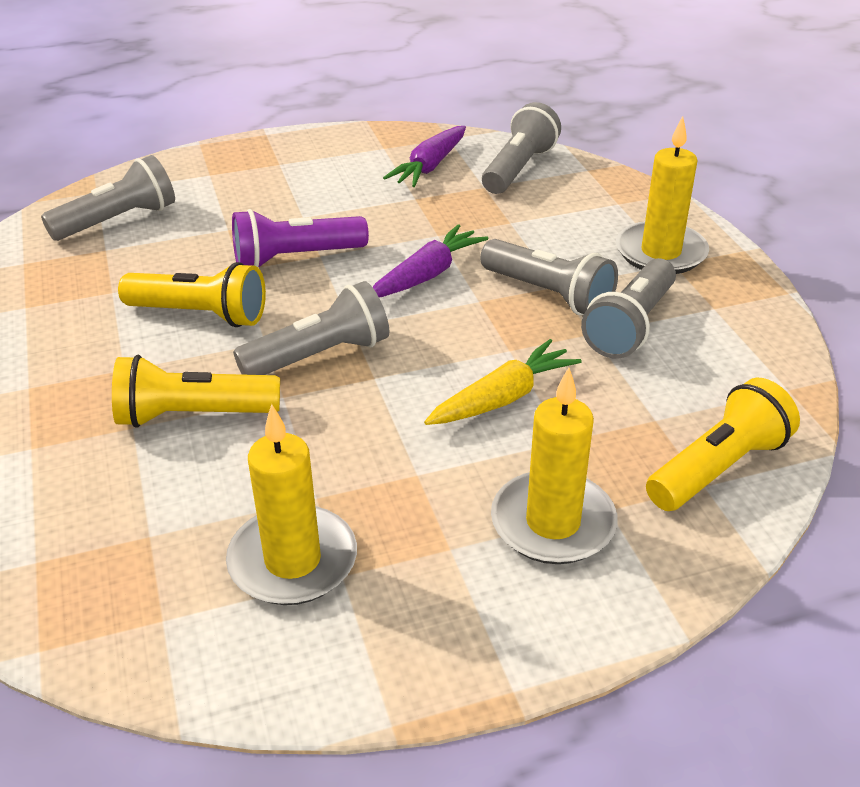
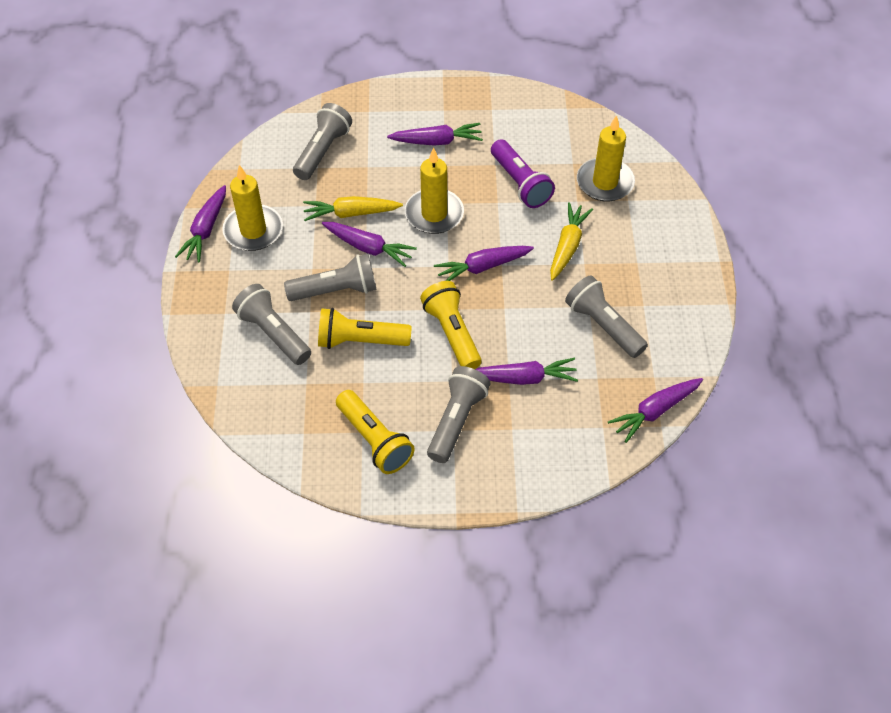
purple carrot: 2 -> 6
yellow carrot: 1 -> 2

